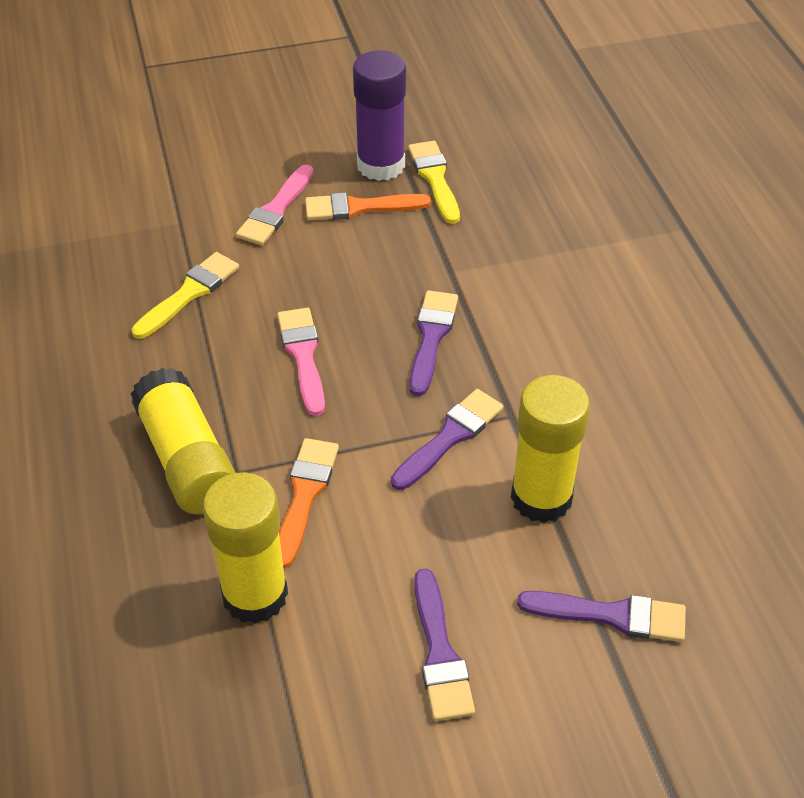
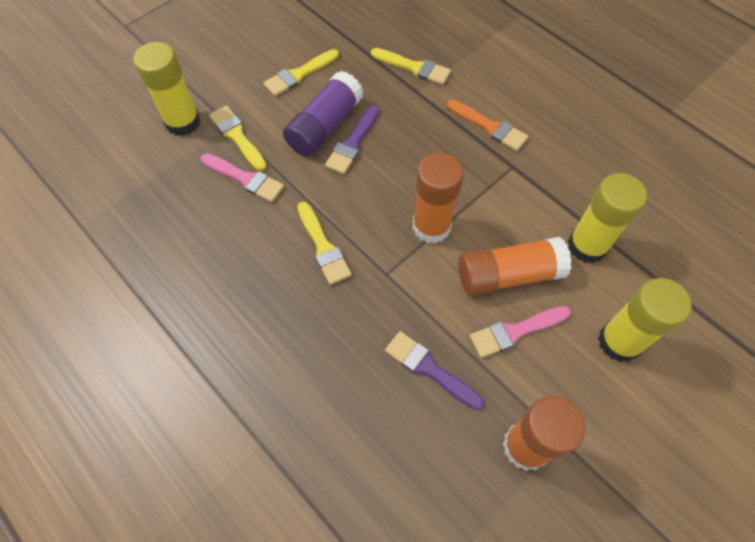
orange brush: 2 -> 1
orange glue stick: 0 -> 3
purple brush: 4 -> 2
yellow brush: 2 -> 4

